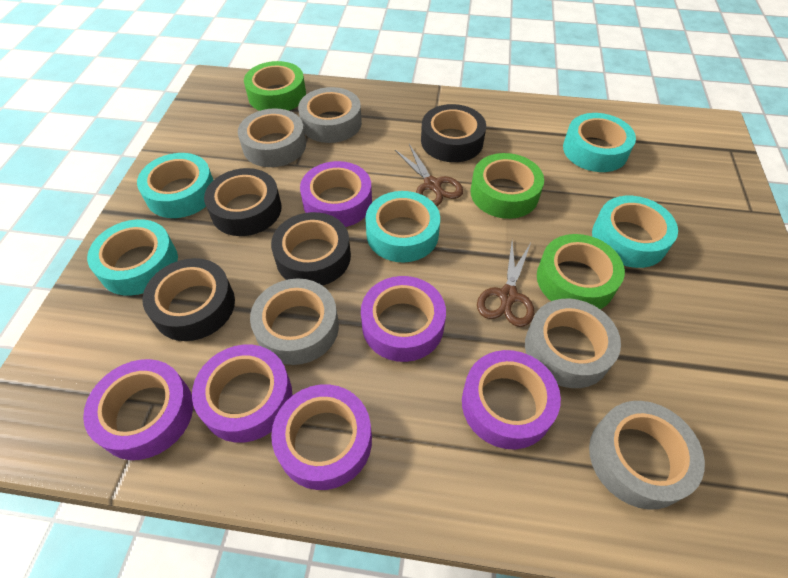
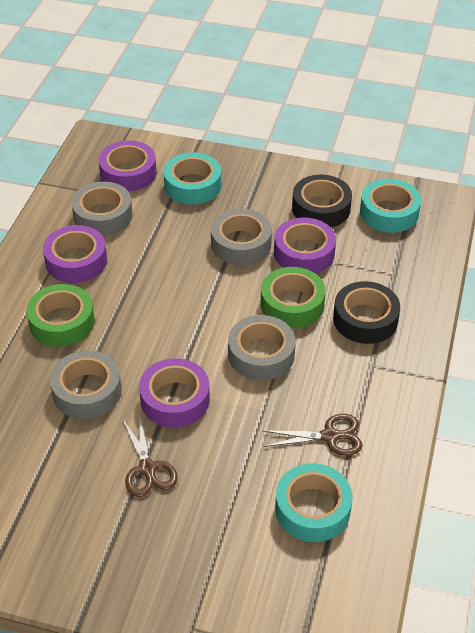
black tape: 4 -> 2
green tape: 3 -> 2
grey tape: 5 -> 4
purple tape: 6 -> 4
turquoise tape: 5 -> 3

